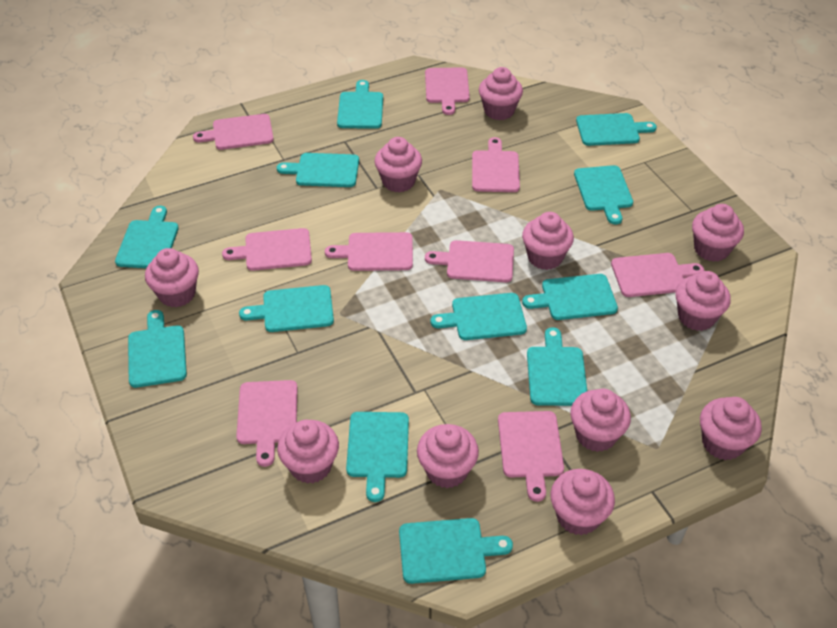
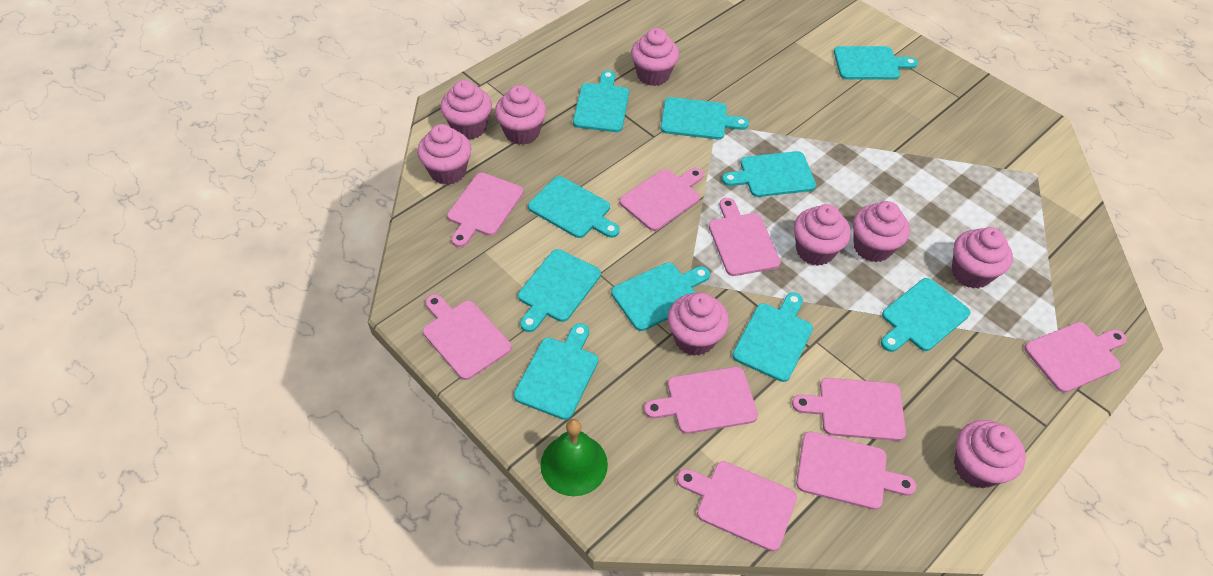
green bell: 0 -> 1
pink cupcake: 11 -> 9
turquoise cutting board: 12 -> 10

